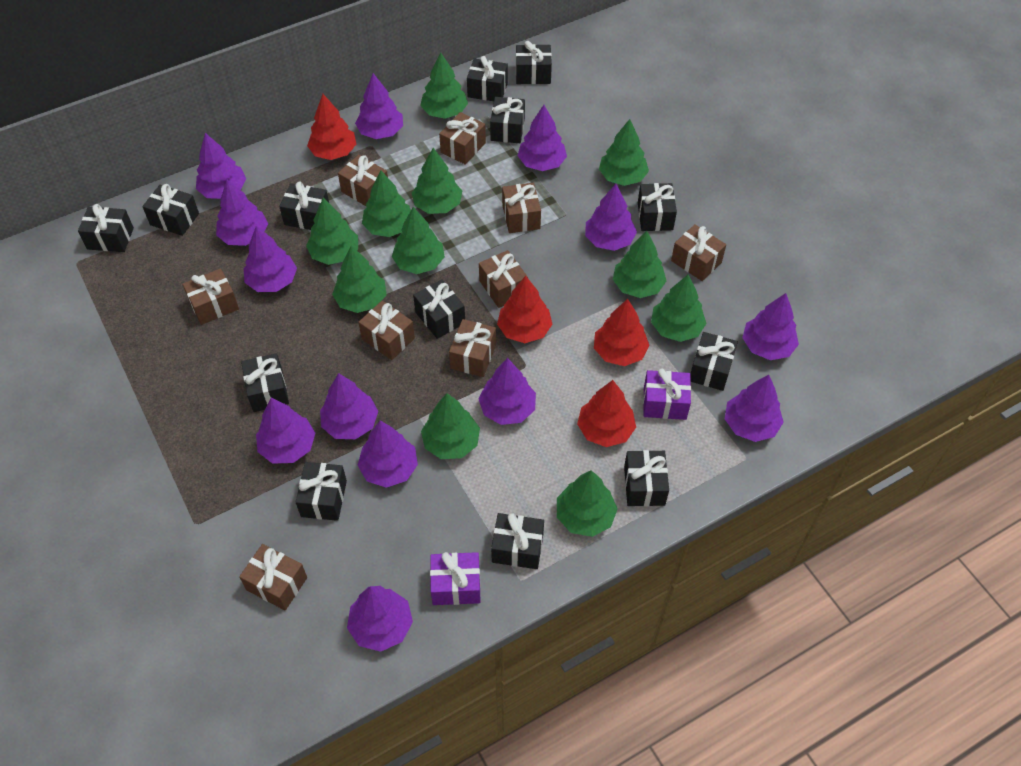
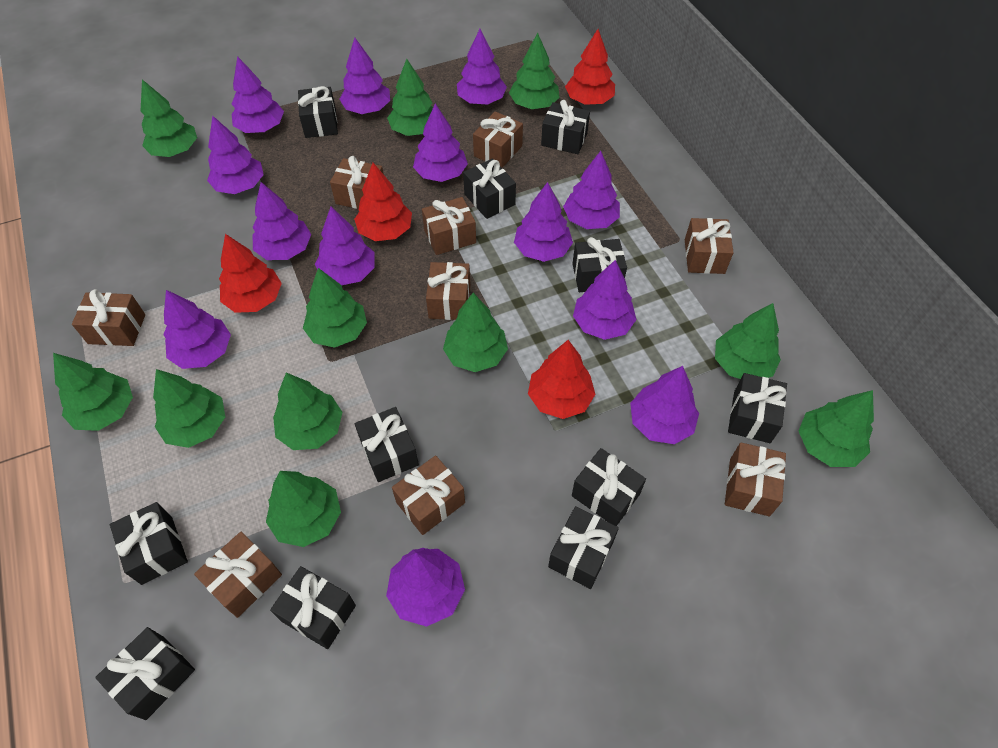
black gift: 13 -> 11
purple gift: 2 -> 0

